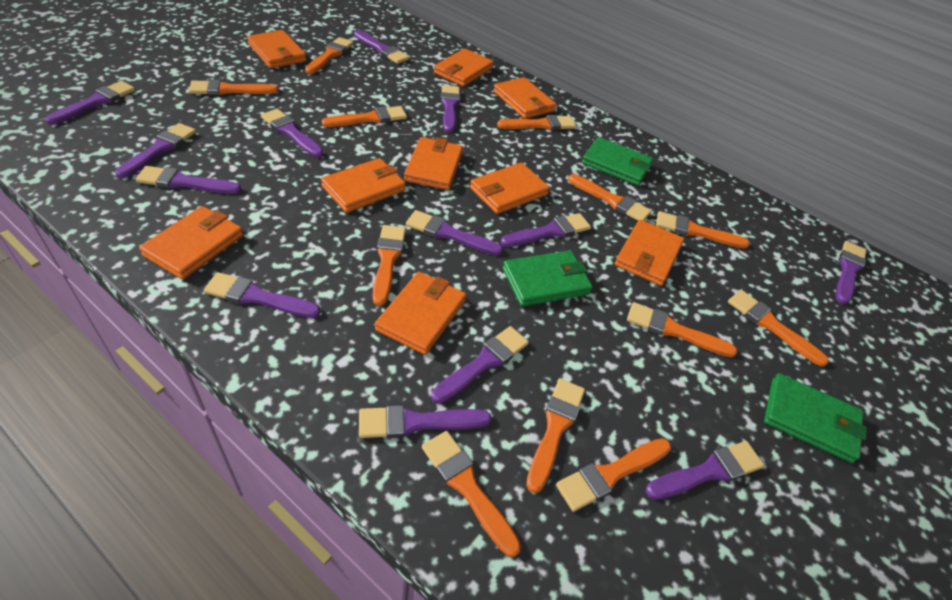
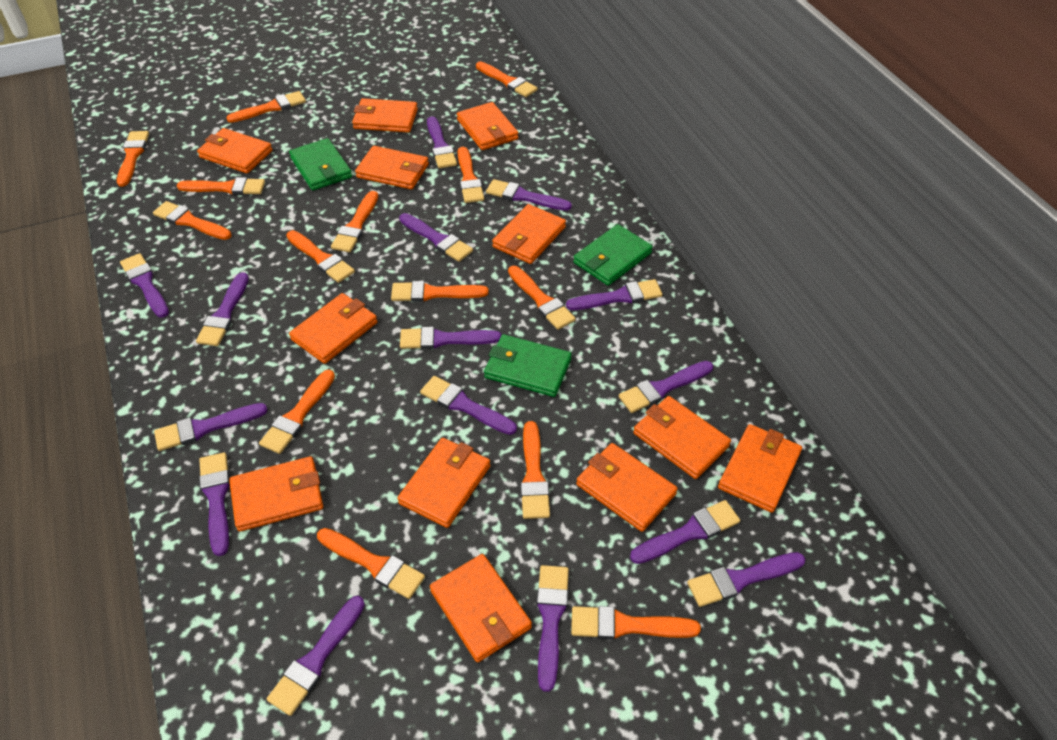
orange brush: 12 -> 14
orange wallet: 9 -> 12
purple brush: 13 -> 15

